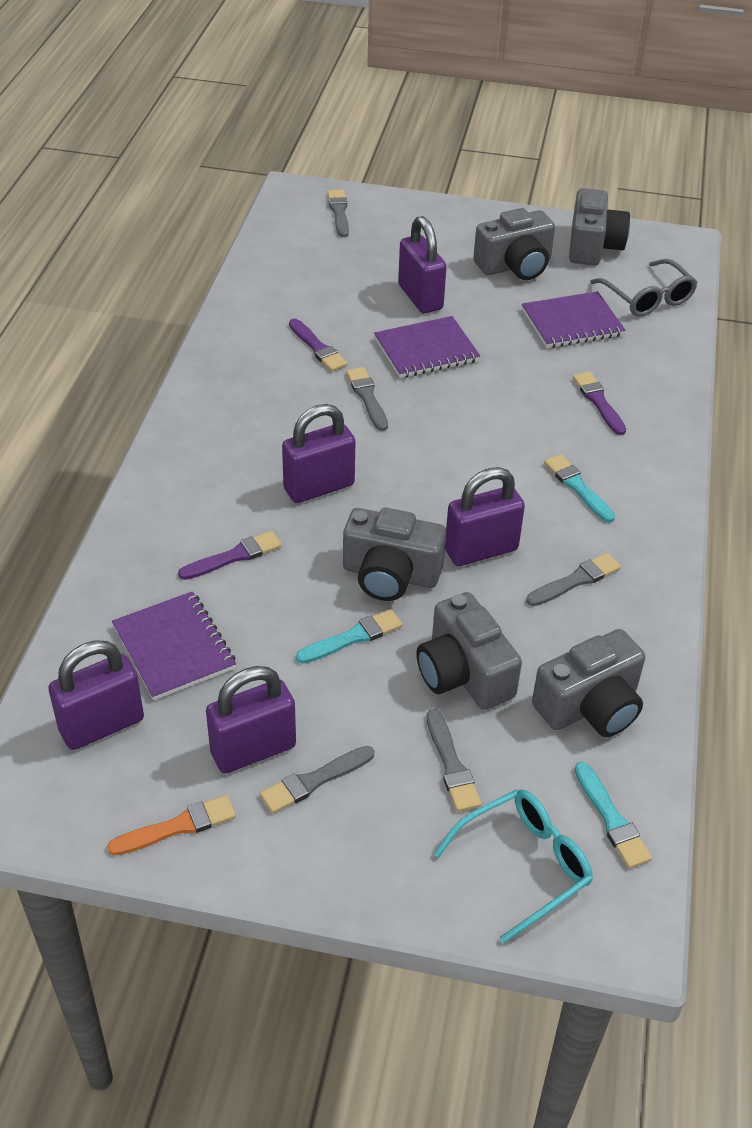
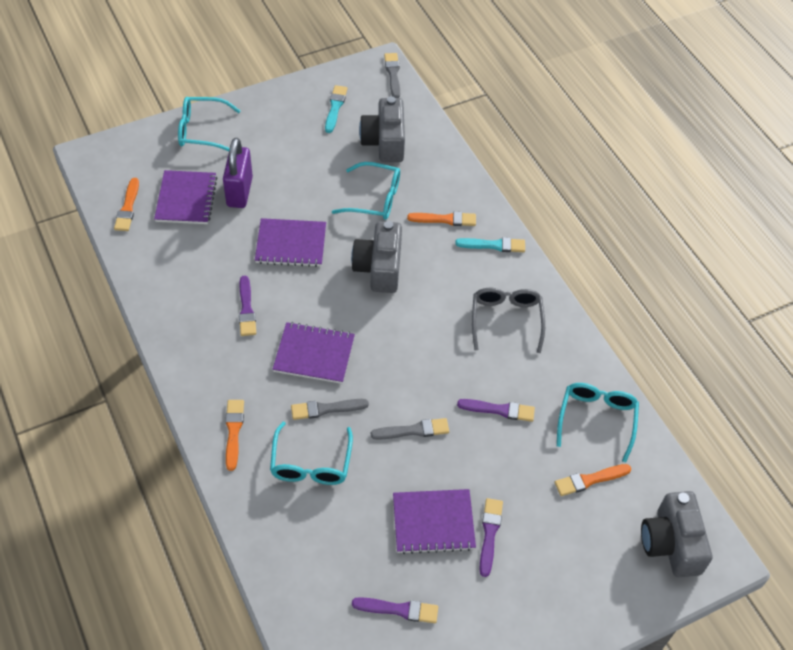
grey brush: 5 -> 3
grey camera: 5 -> 3
orange brush: 1 -> 4
purple brush: 3 -> 4
purple notebook: 3 -> 4
purple padlock: 5 -> 1
turquoise brush: 3 -> 2
turquoise glasses: 1 -> 4

